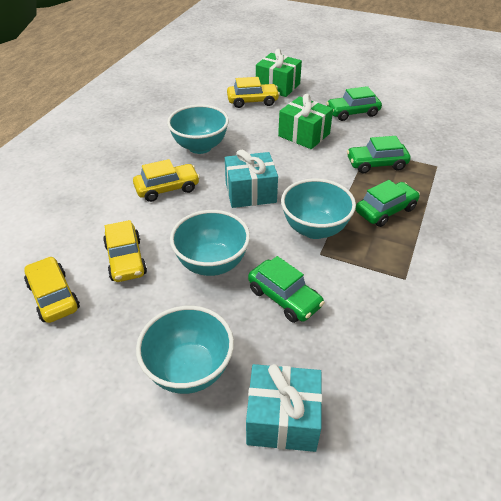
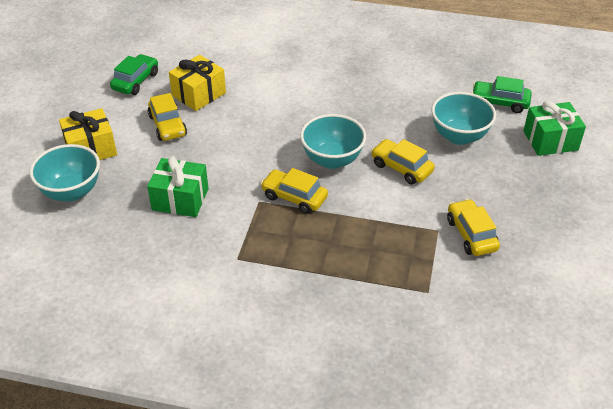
green car: 4 -> 2
turquoise bowl: 4 -> 3
turquoise gift: 2 -> 0
yellow gift: 0 -> 2

